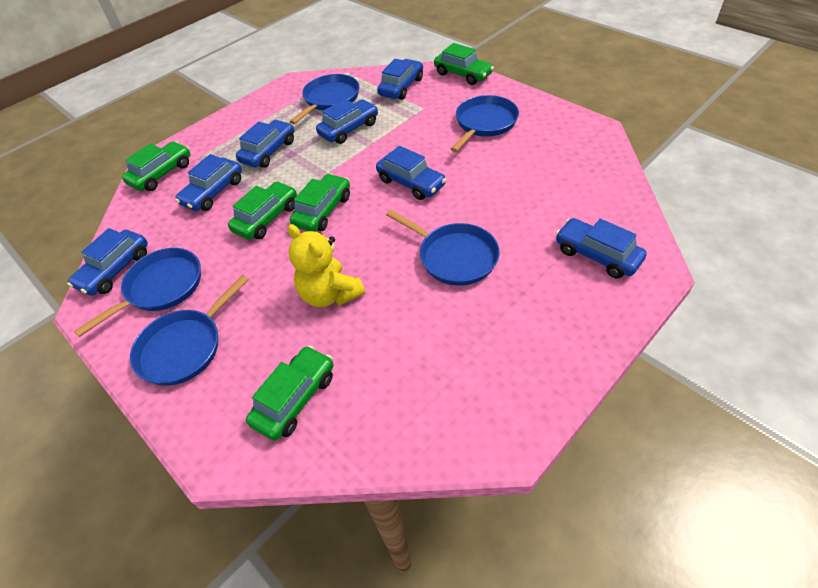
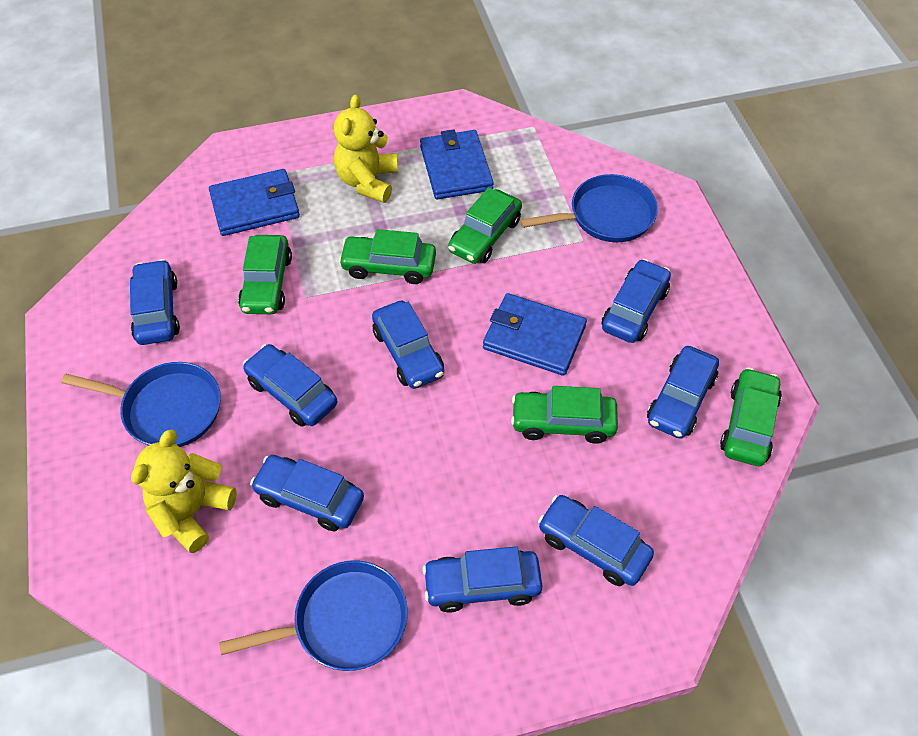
blue car: 7 -> 8
blue pan: 5 -> 3
blue wallet: 0 -> 3
yellow teddy bear: 1 -> 2

